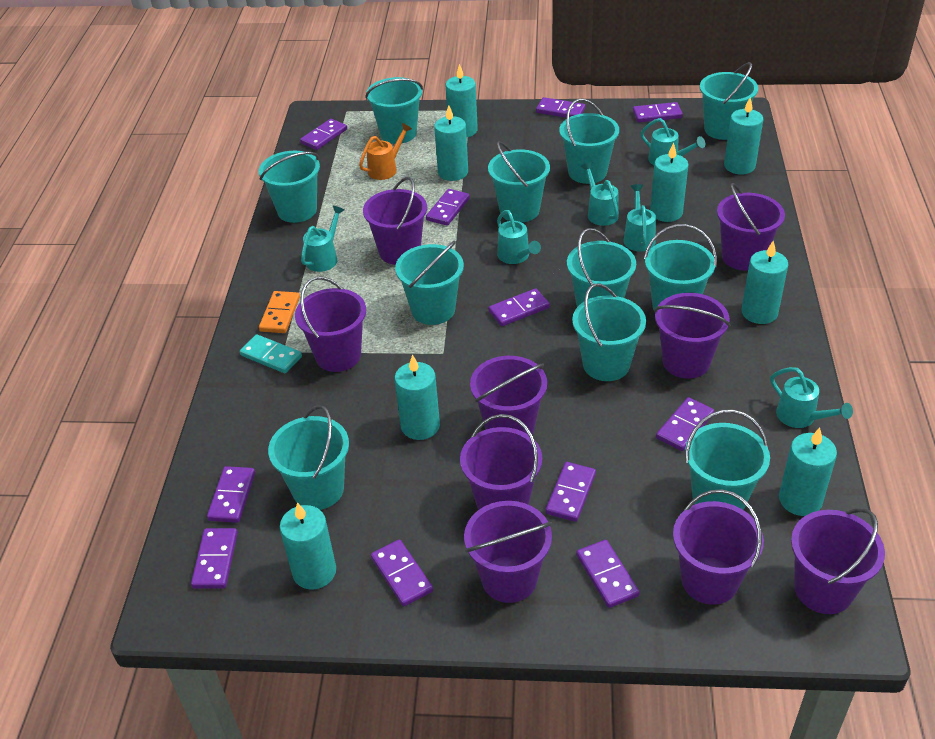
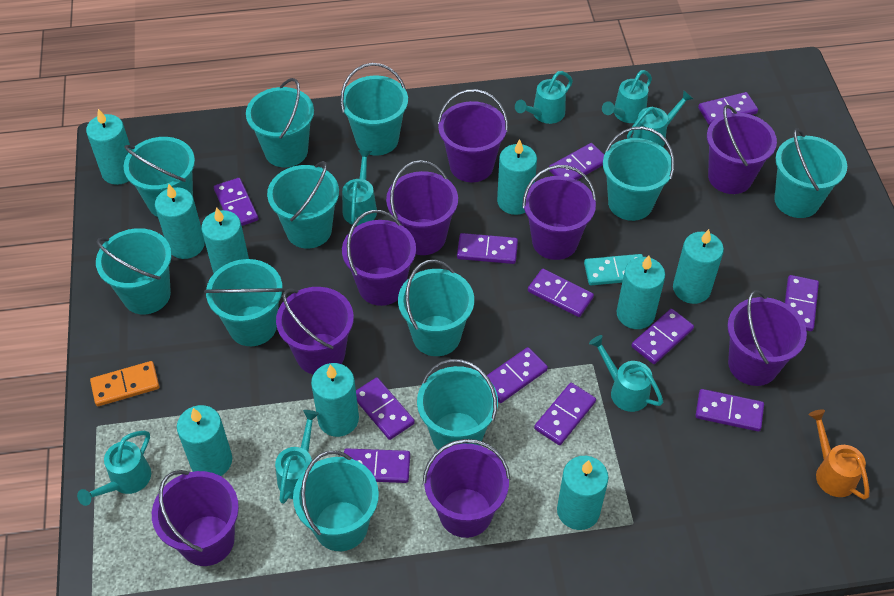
purple domino: 11 -> 12
turquoise candle: 8 -> 9
turquoise watering can: 6 -> 7

